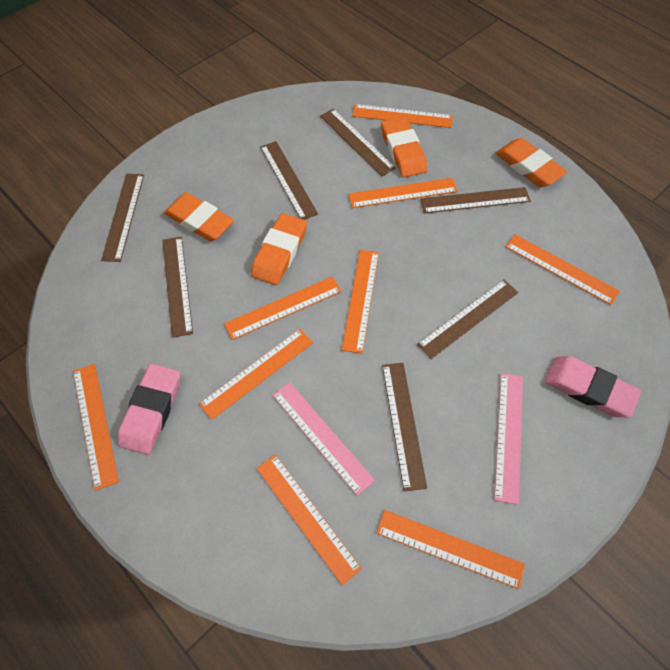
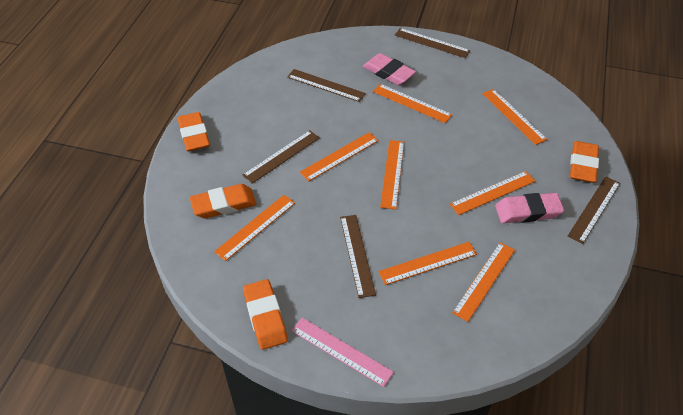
brown ruler: 7 -> 5
orange ruler: 9 -> 8
pink ruler: 2 -> 1

